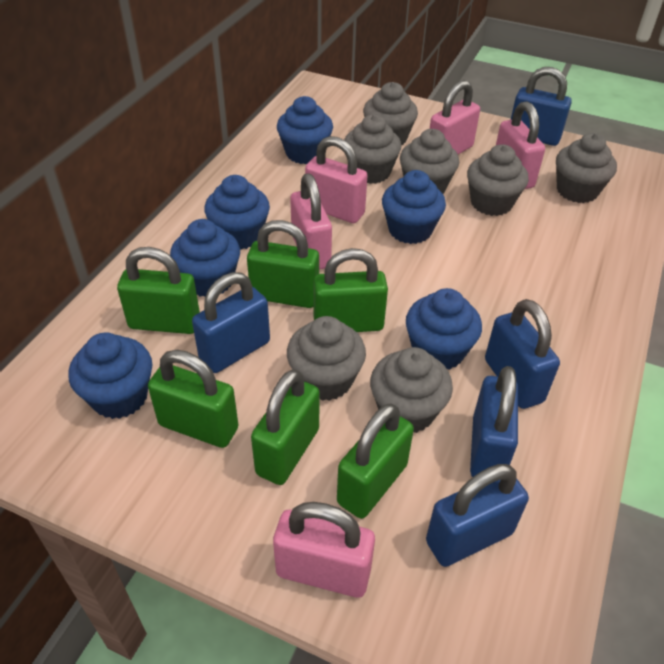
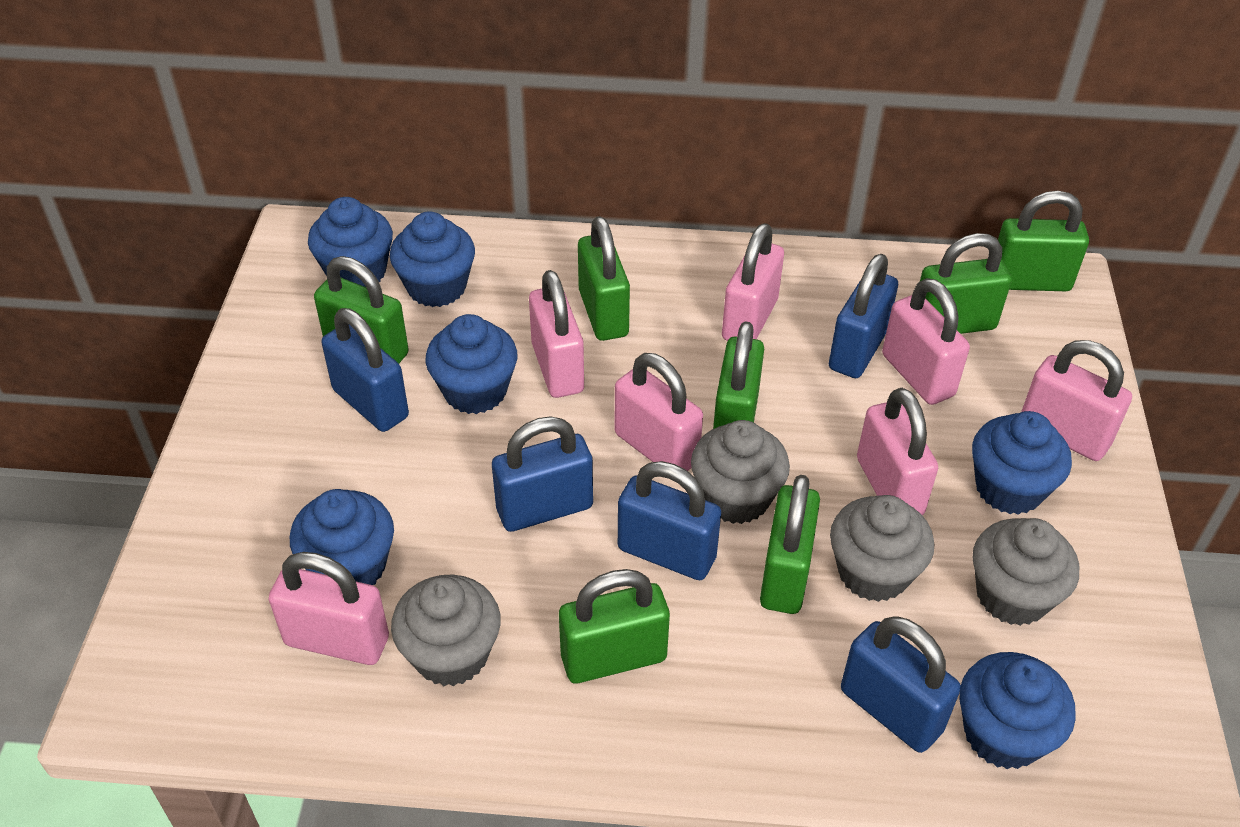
green padlock: 6 -> 7
grey cupcake: 7 -> 4
pink padlock: 5 -> 7

